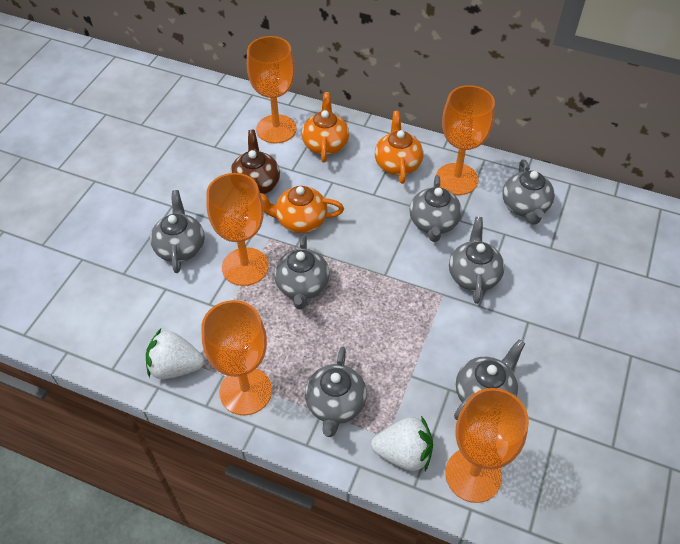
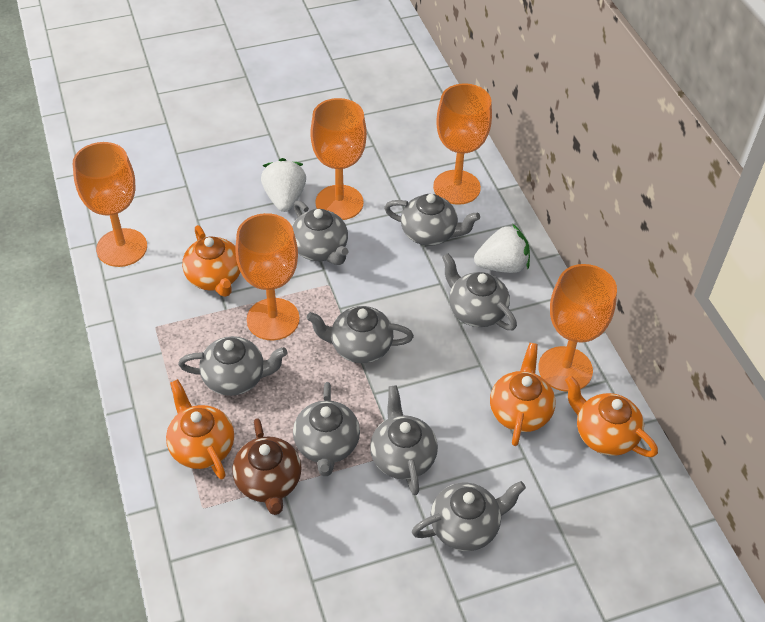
grey teapot: 7 -> 8
orange teapot: 3 -> 4

